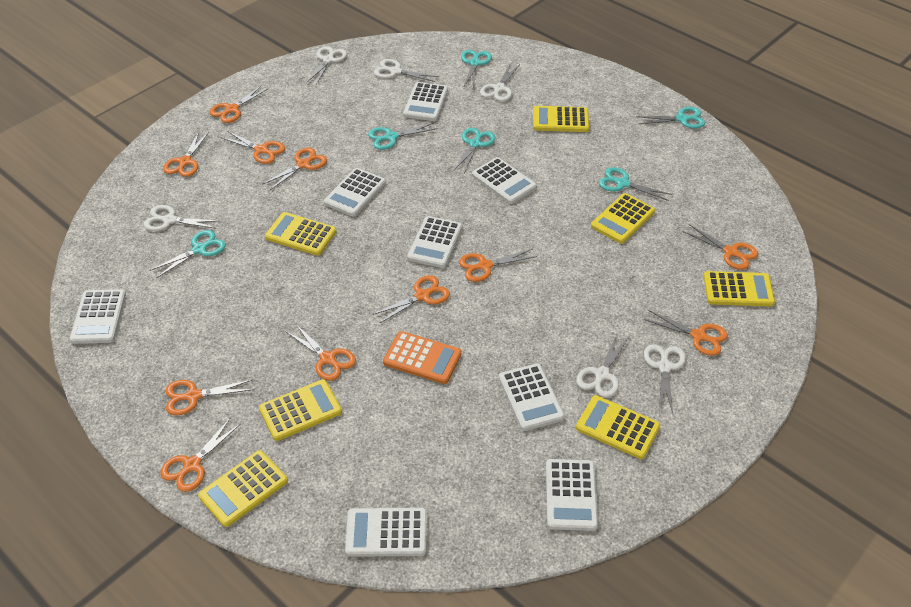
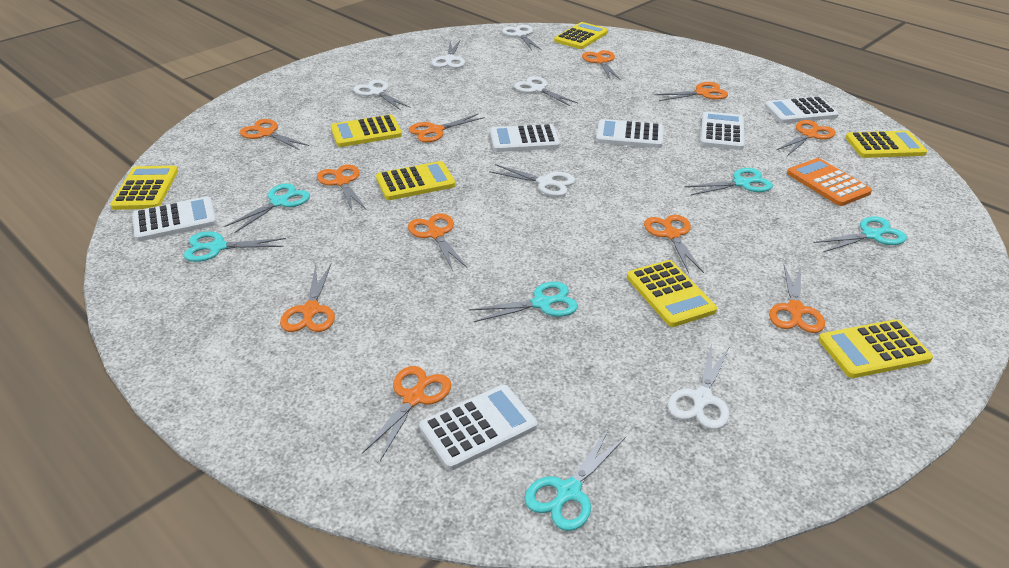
white calculator: 8 -> 6

